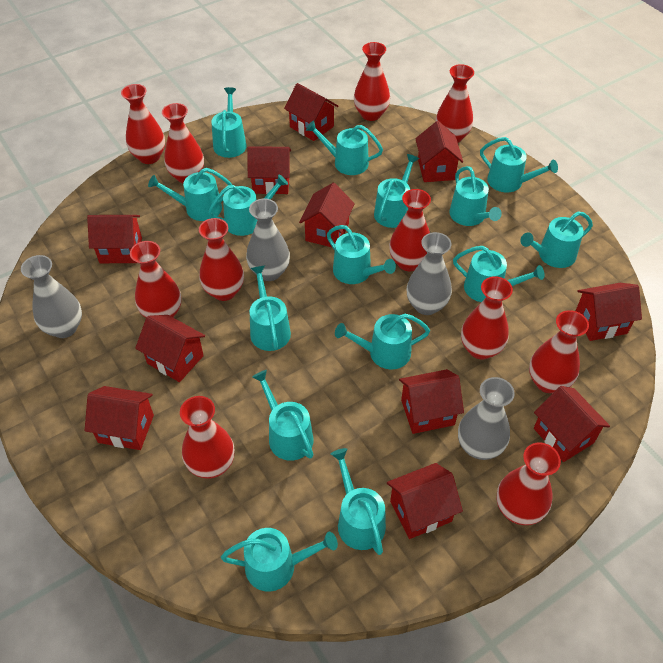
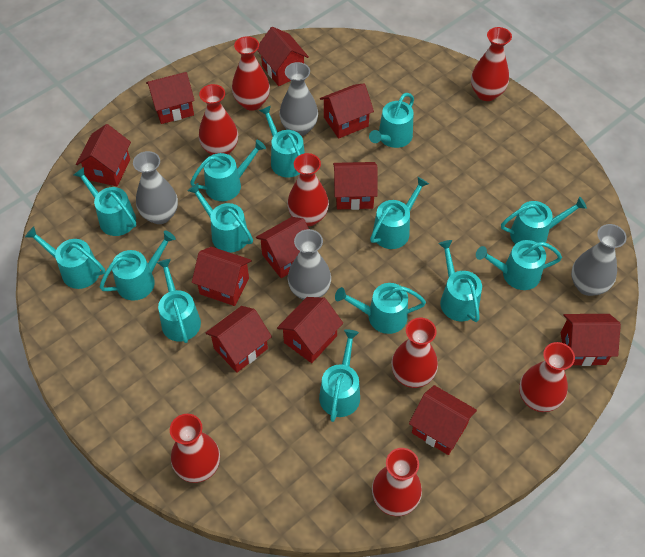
red vase: 11 -> 8
turquoise watering can: 15 -> 14

